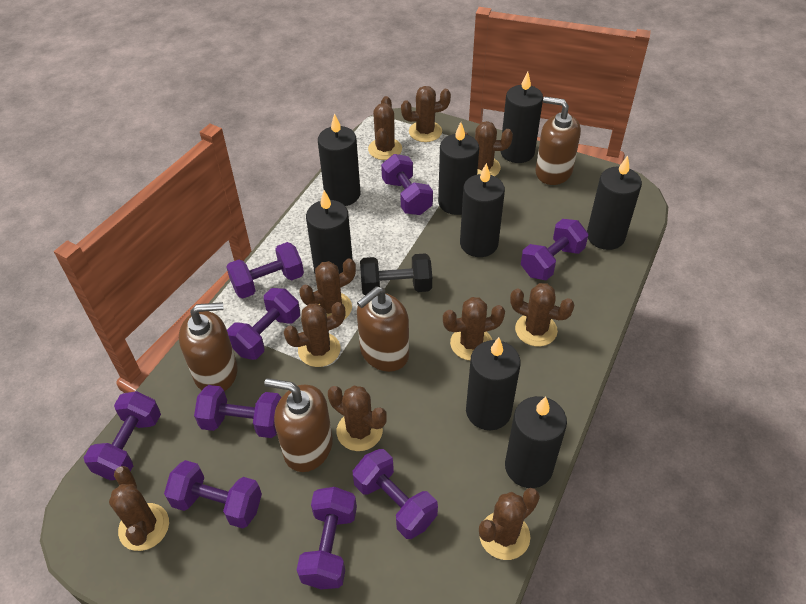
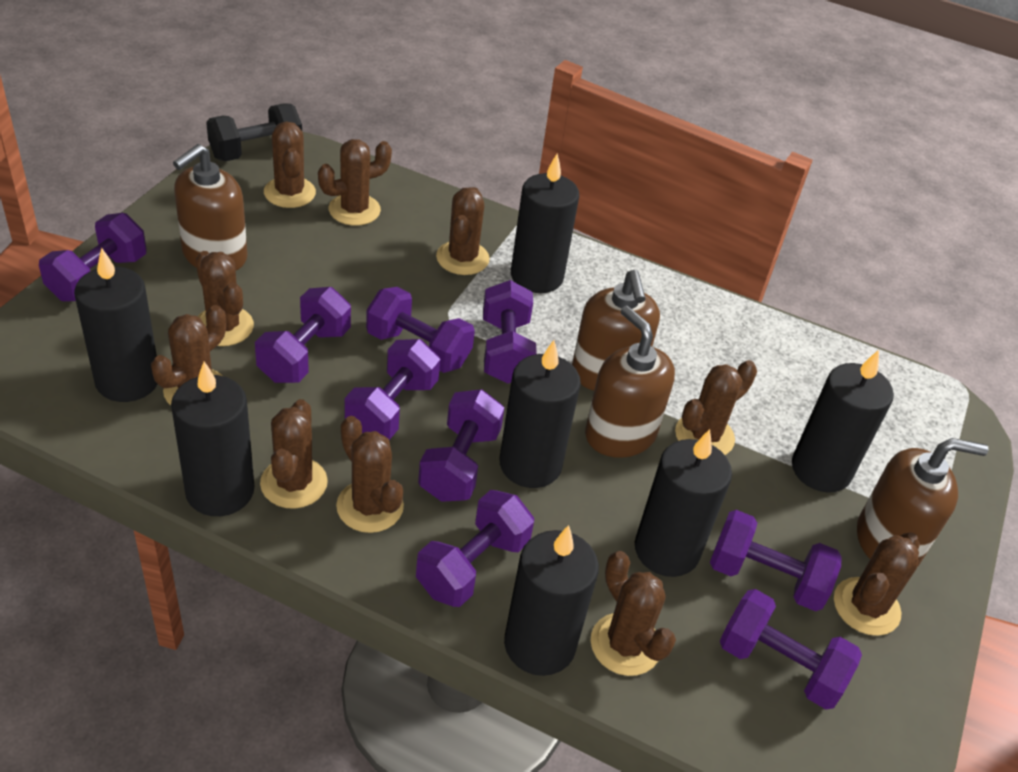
black candle: 8 -> 7

